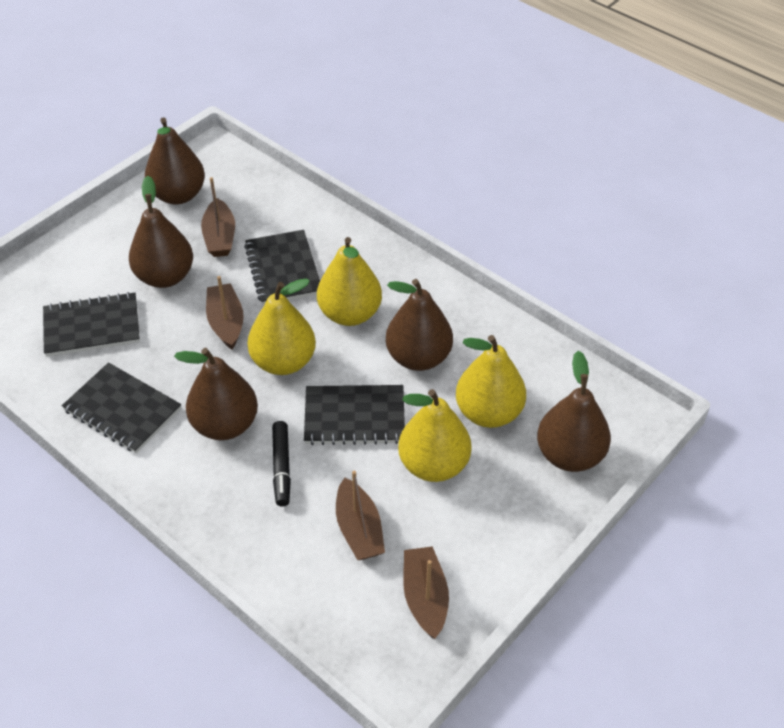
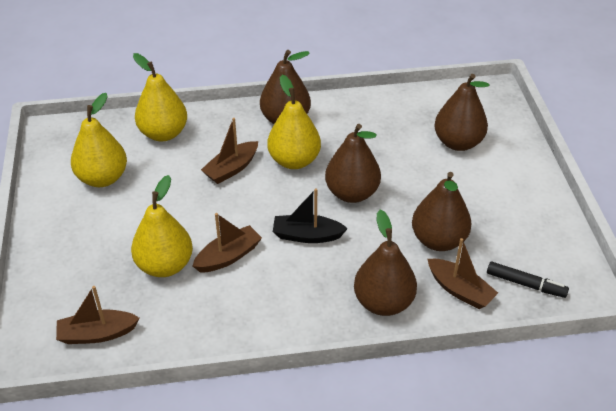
black boat: 0 -> 1
black notebook: 4 -> 0

